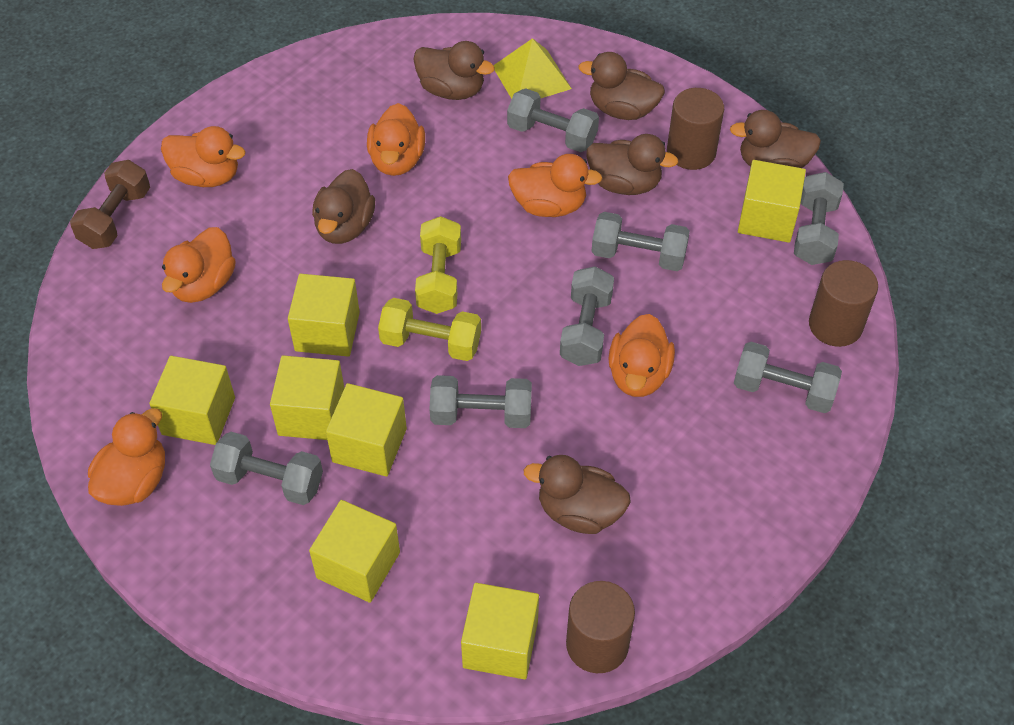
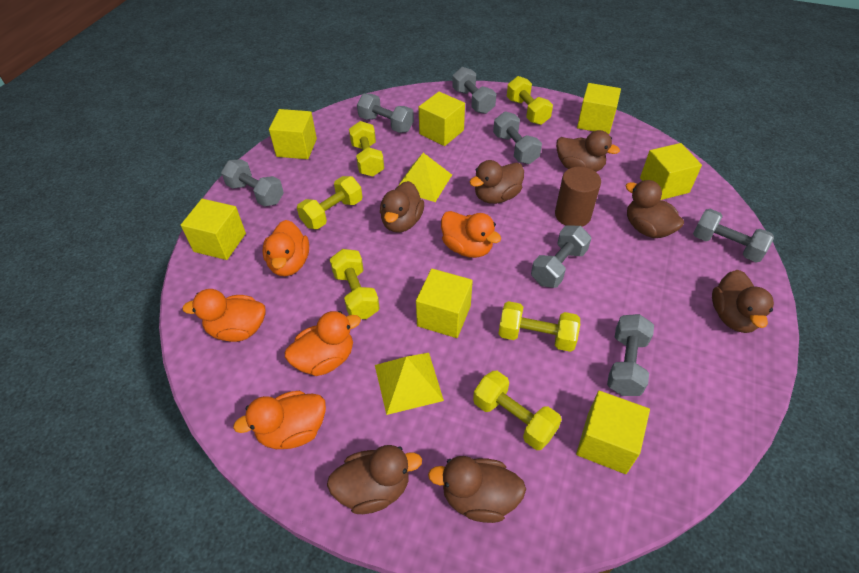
brown cylinder: 3 -> 1
brown duck: 6 -> 7
brown dumbbell: 1 -> 0
orange duck: 6 -> 5
yellow dumbbell: 2 -> 6
yellow pyramid: 1 -> 2

